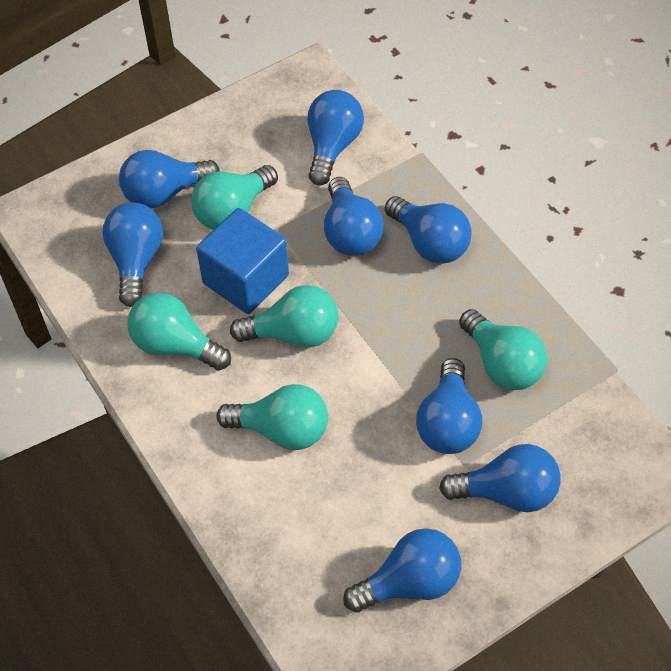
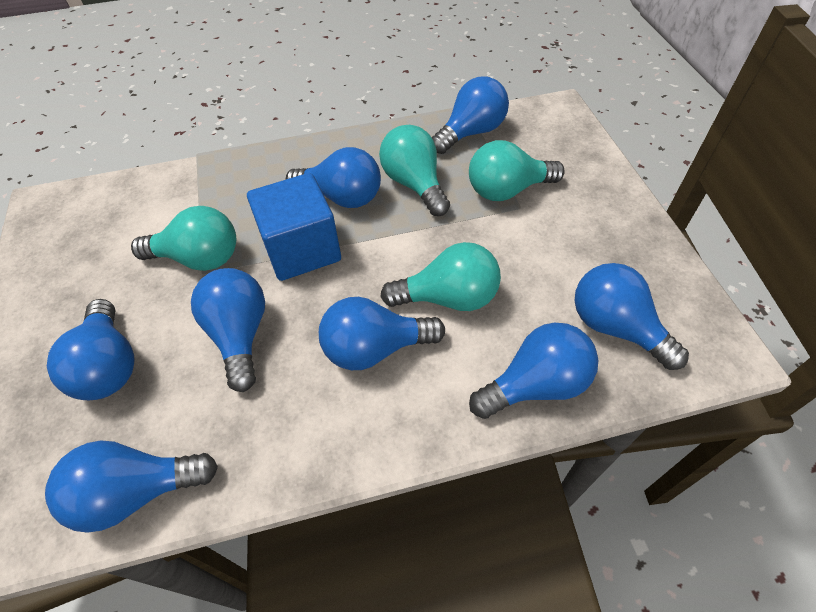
turquoise light bulb: 5 -> 4

